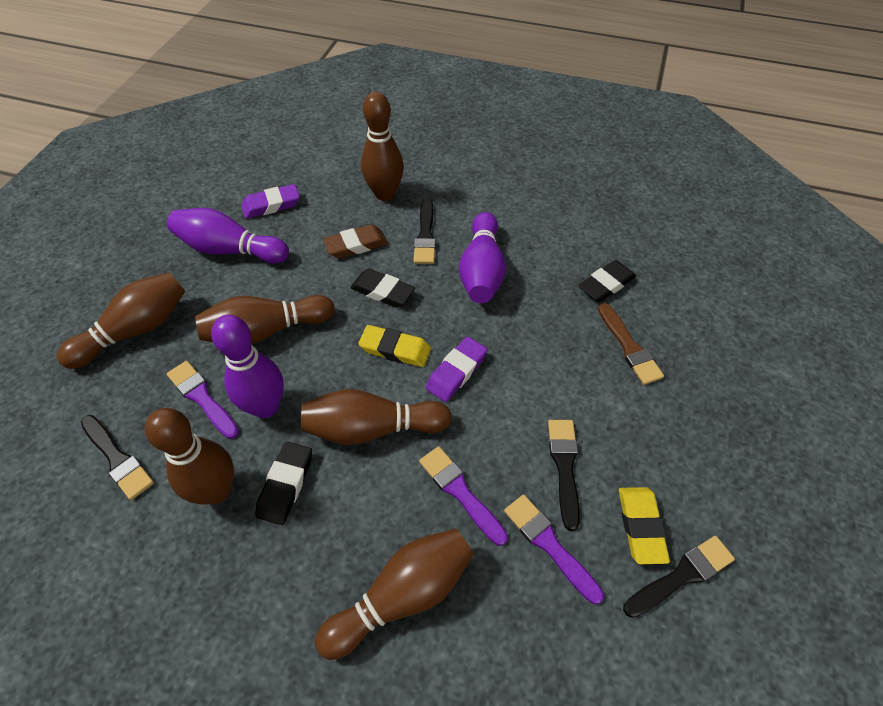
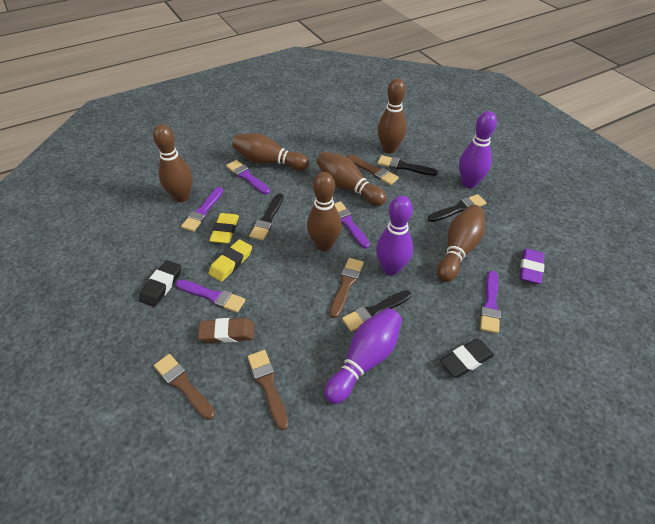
black eraser: 3 -> 2
brown brush: 1 -> 4
purple brush: 3 -> 5
purple eraser: 2 -> 1

